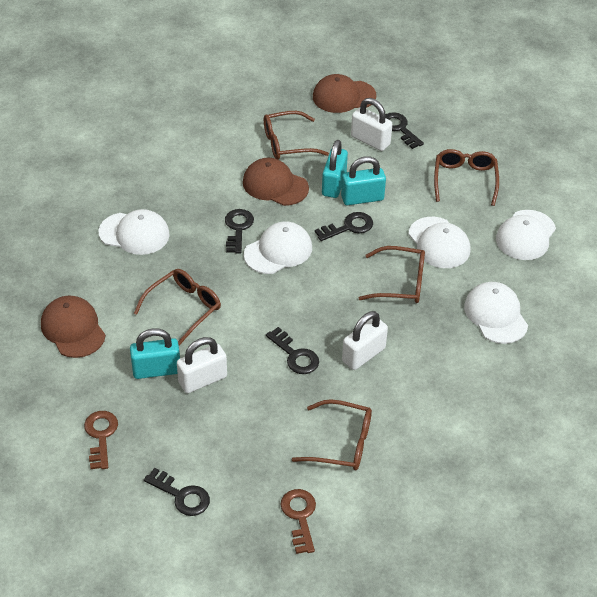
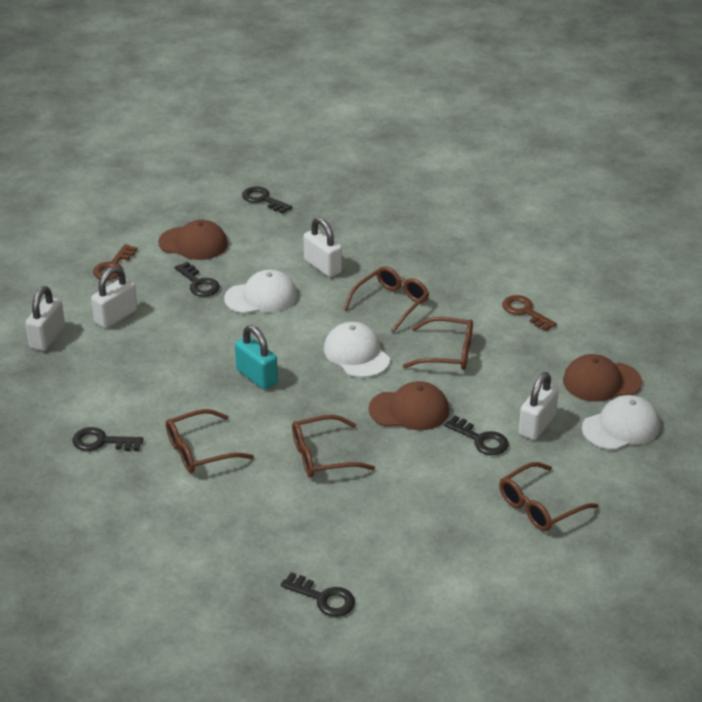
turquoise padlock: 3 -> 1
white cap: 5 -> 3
white padlock: 3 -> 4

